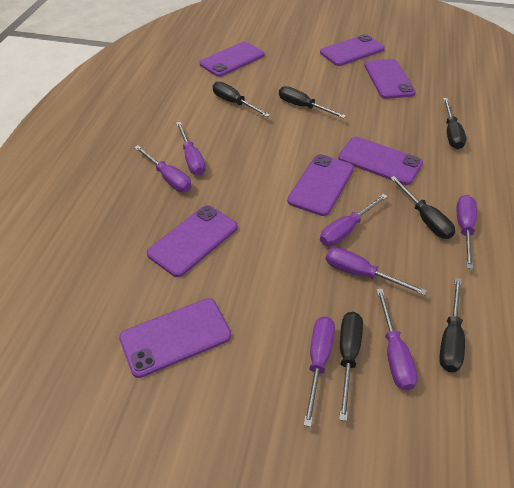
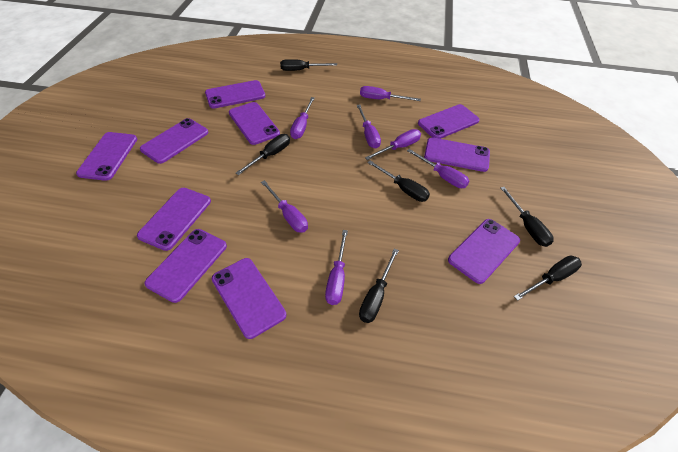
purple phone: 7 -> 10

